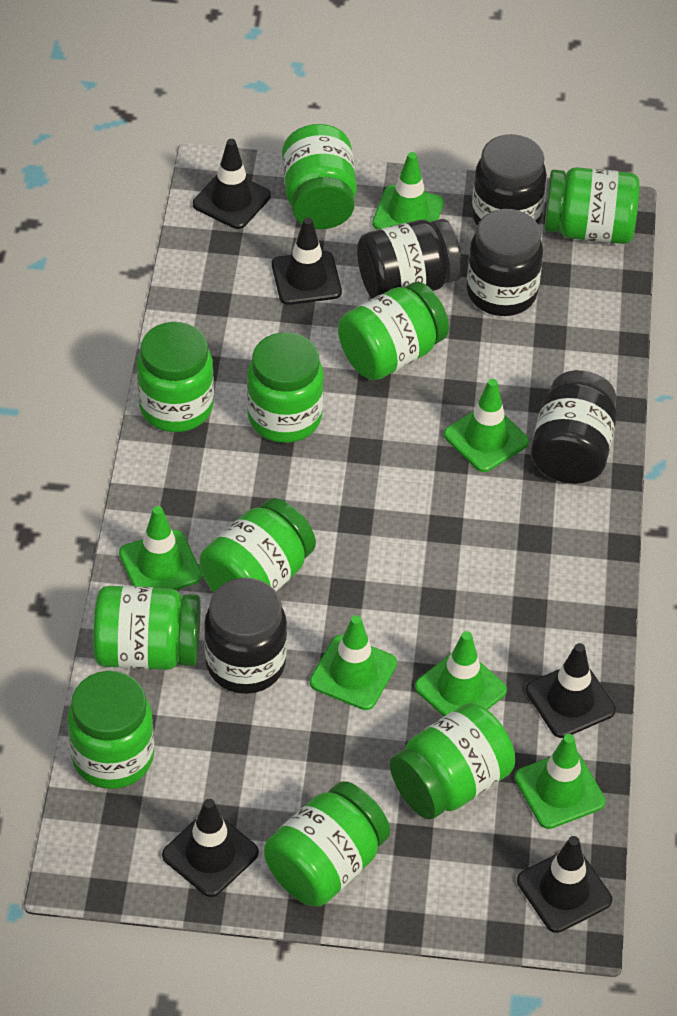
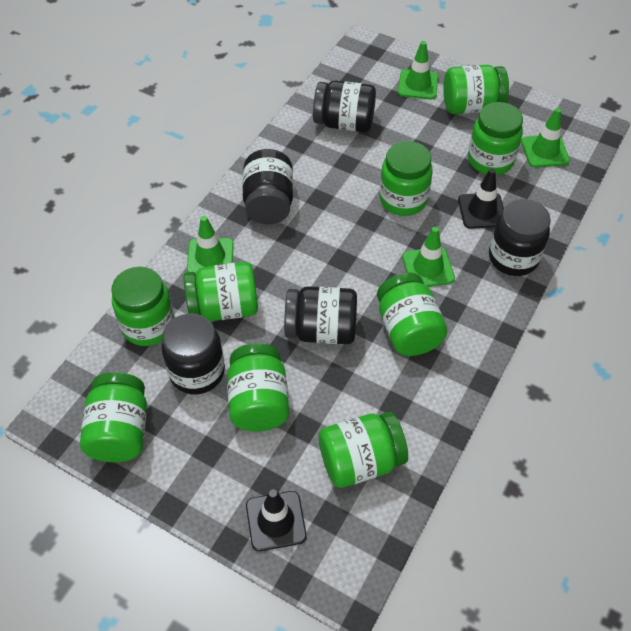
black traffic cone: 5 -> 2
green jar: 10 -> 9
green traffic cone: 6 -> 4

